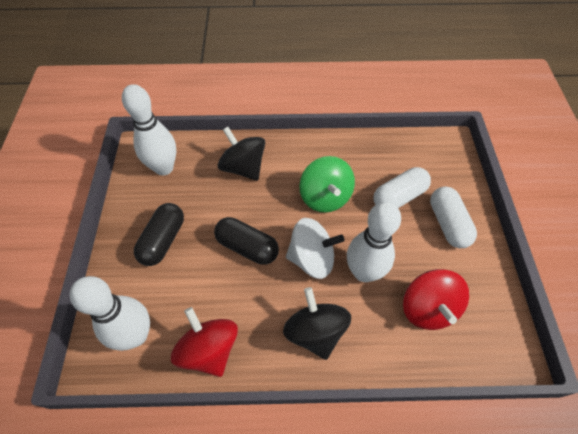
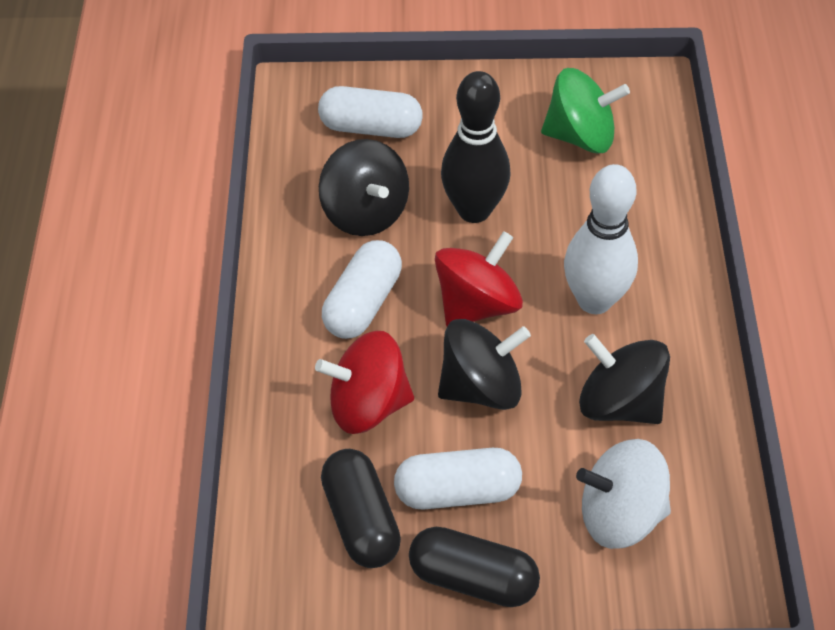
black bowling pin: 0 -> 1
black spinning top: 2 -> 3
white bowling pin: 3 -> 1
white capsule: 2 -> 3

